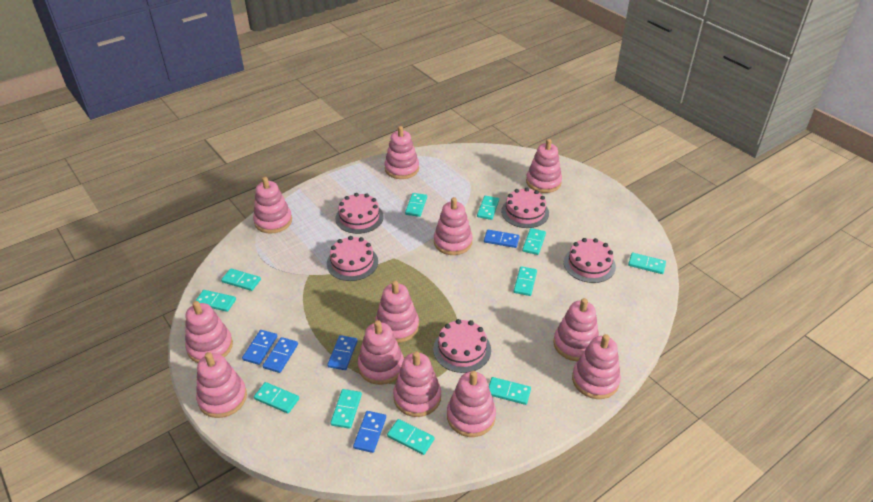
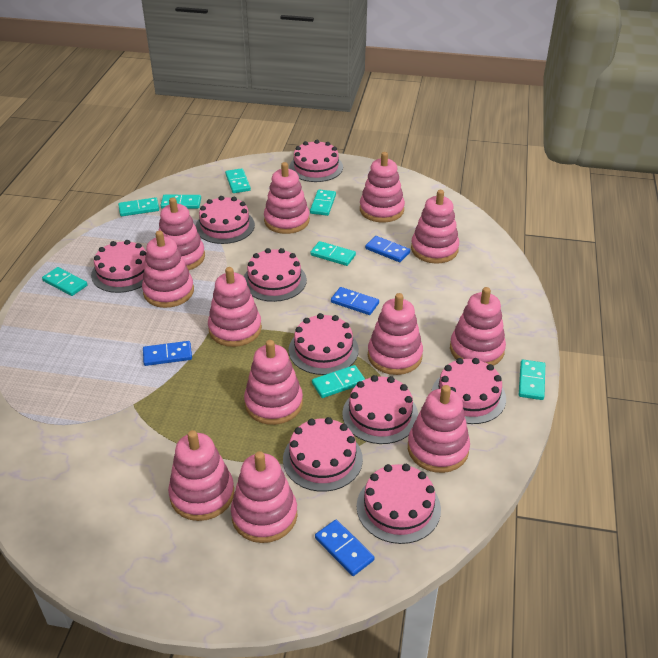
blue domino: 5 -> 4
pink cake: 5 -> 9
turquoise domino: 11 -> 8

